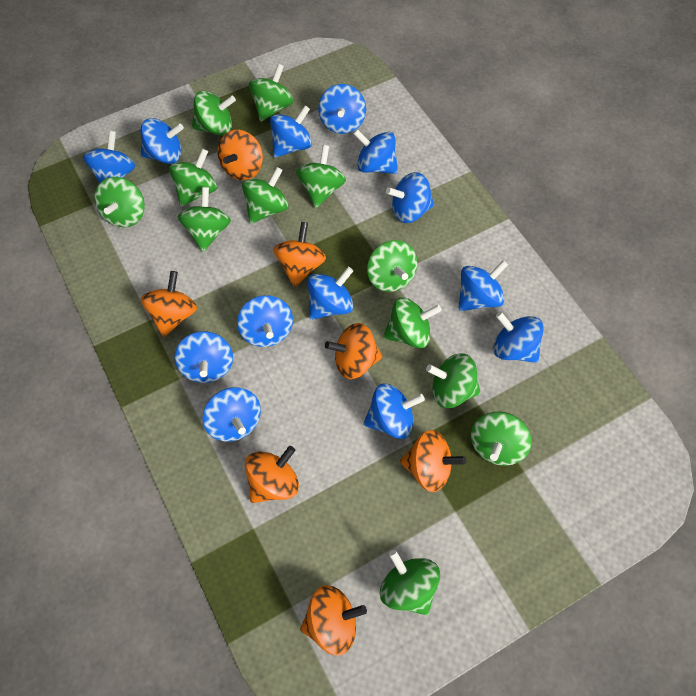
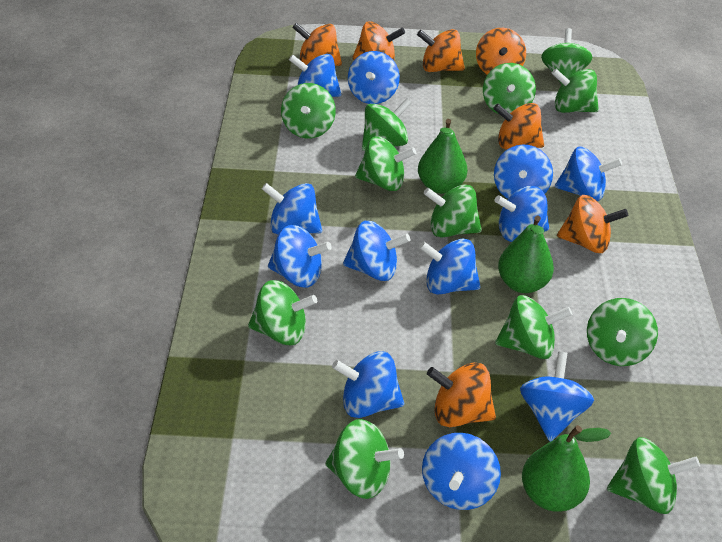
blue spinning top: 13 -> 12
green pear: 0 -> 3

